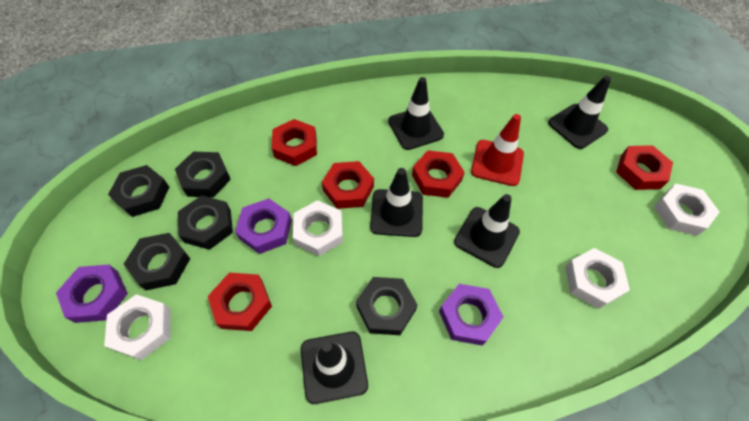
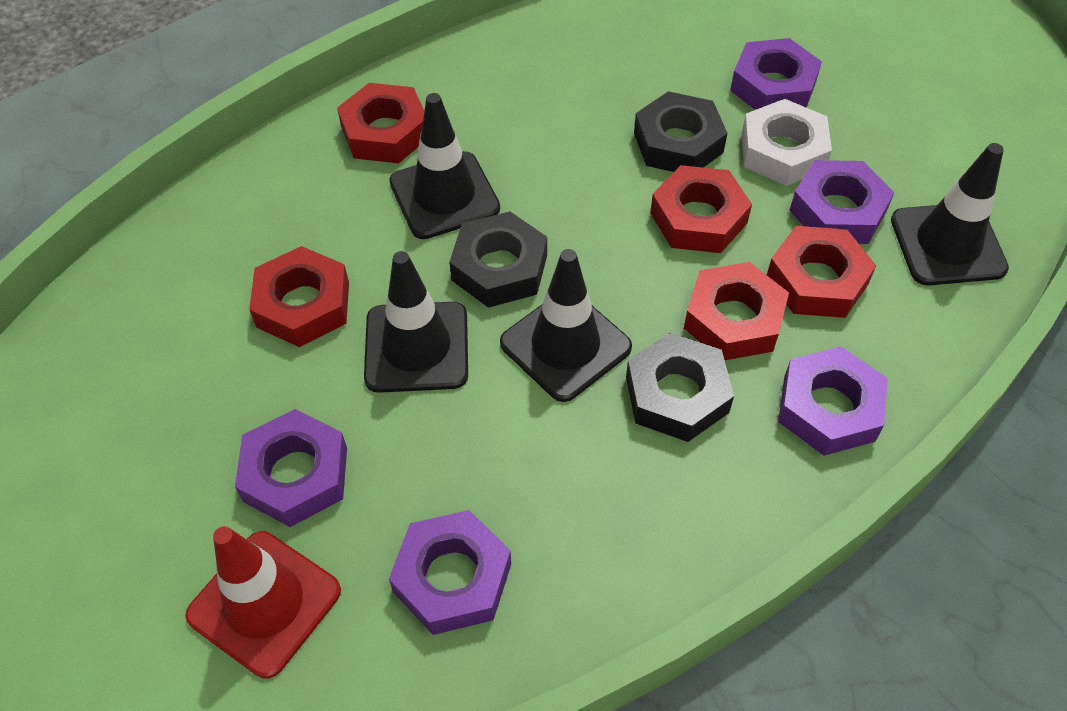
black nut: 5 -> 3
black traffic cone: 5 -> 4
purple nut: 3 -> 5
white nut: 4 -> 1

